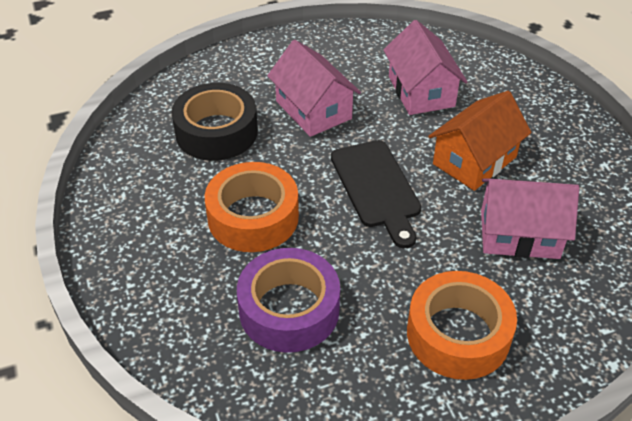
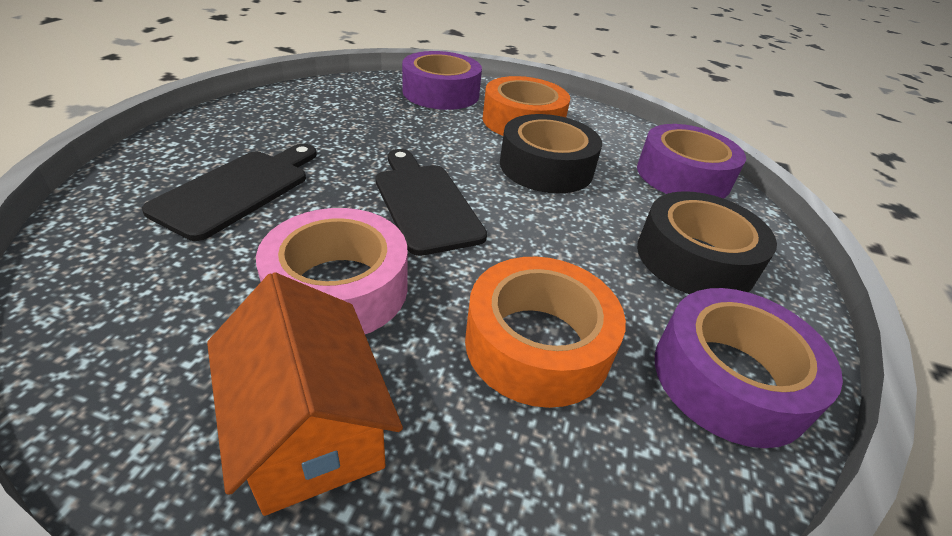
black cutting board: 1 -> 2
black tape: 1 -> 2
pink house: 3 -> 0
pink tape: 0 -> 1
purple tape: 1 -> 3

